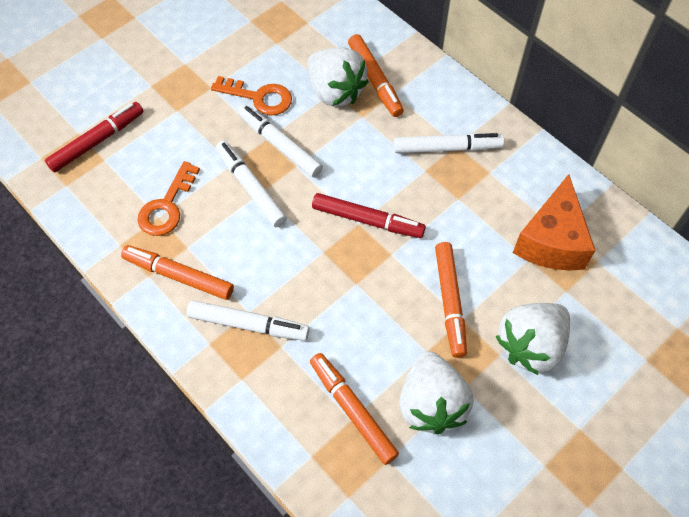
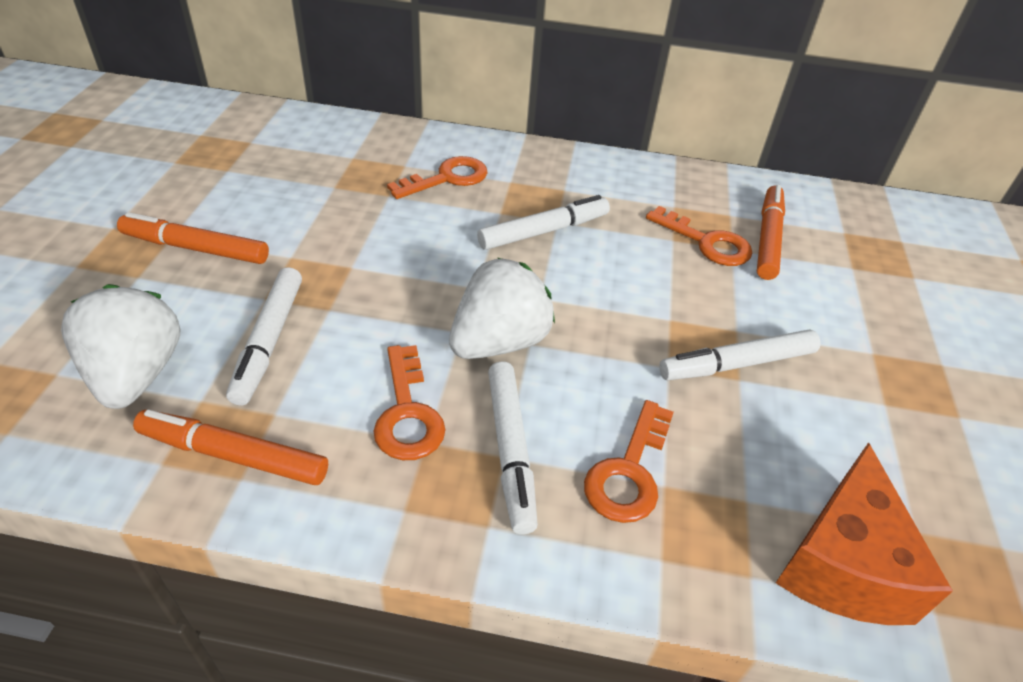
orange key: 2 -> 4
orange marker: 4 -> 3
red marker: 2 -> 0
white strawberry: 3 -> 2

